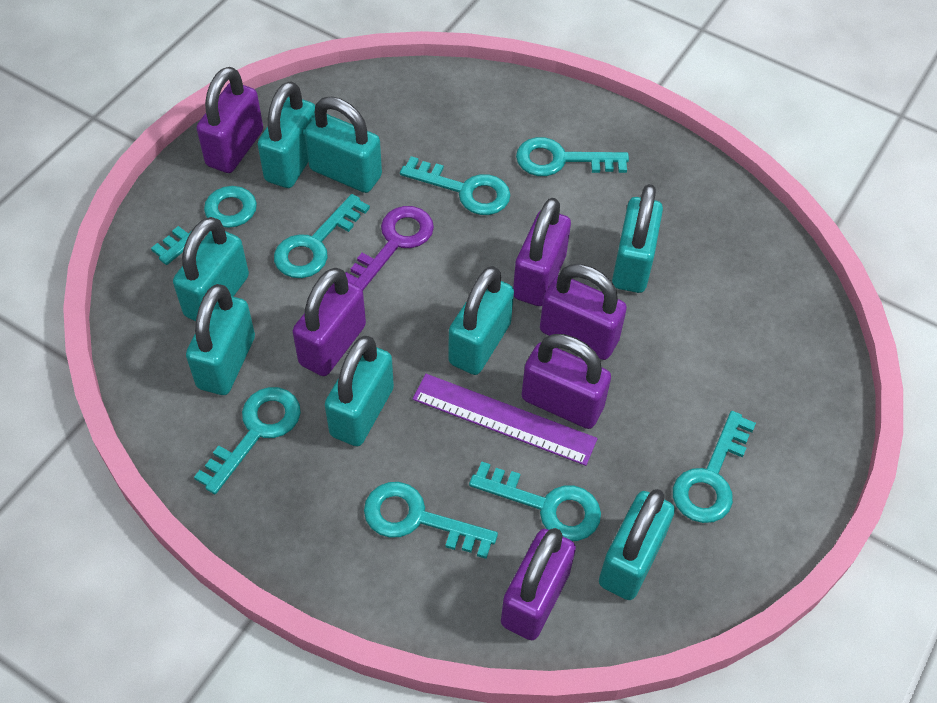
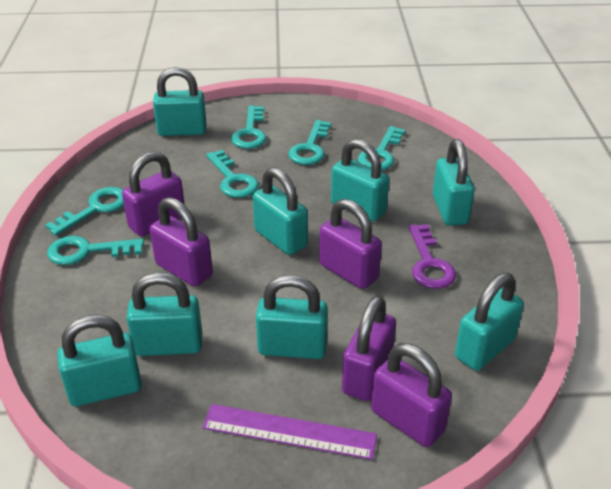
purple padlock: 6 -> 5
turquoise key: 8 -> 6

